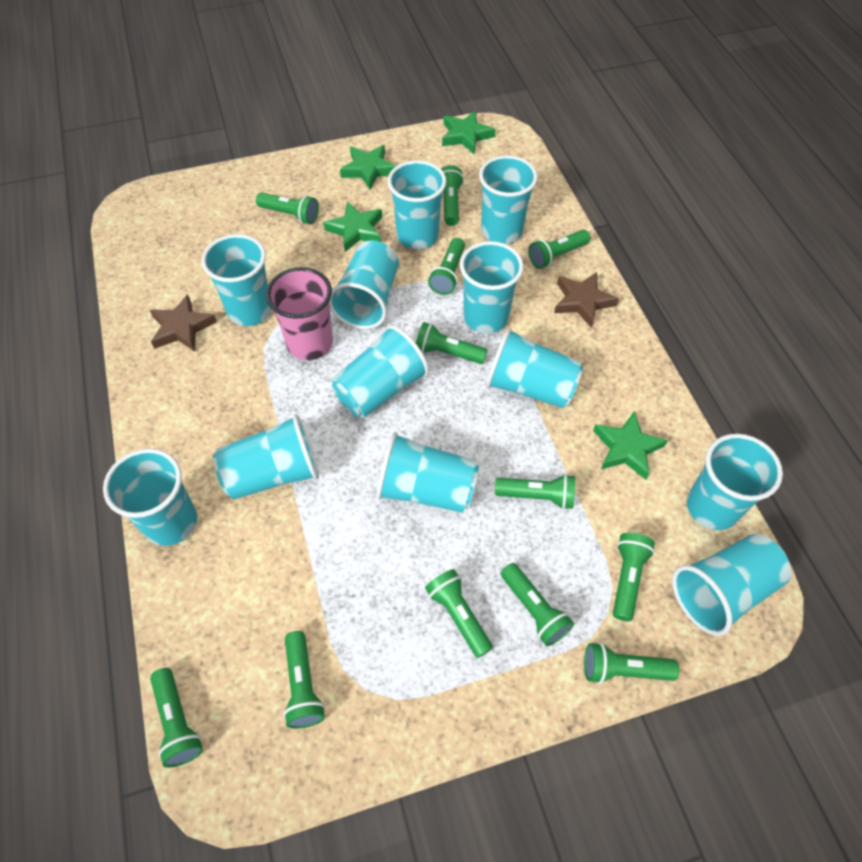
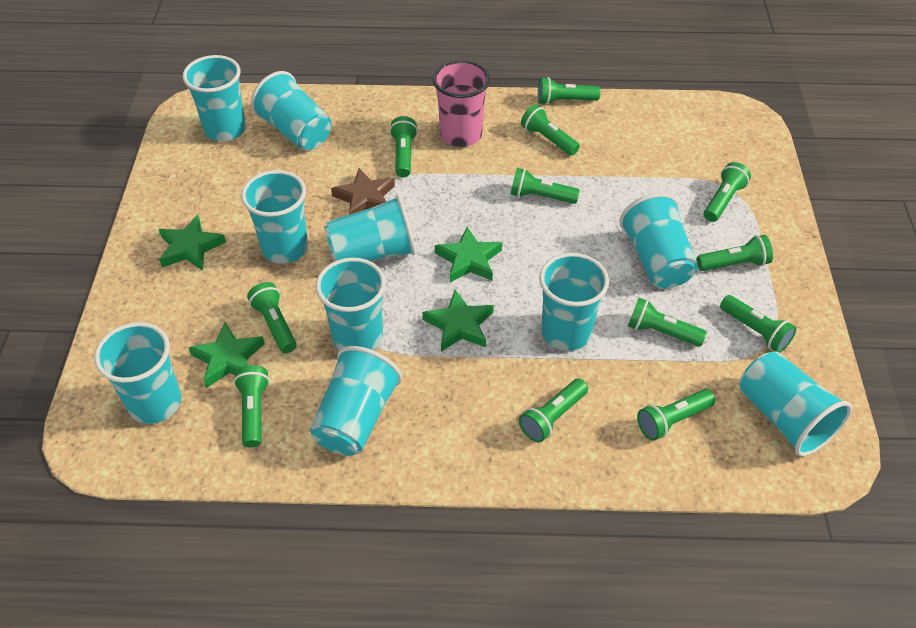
brown star: 2 -> 1
turquoise cup: 12 -> 10

